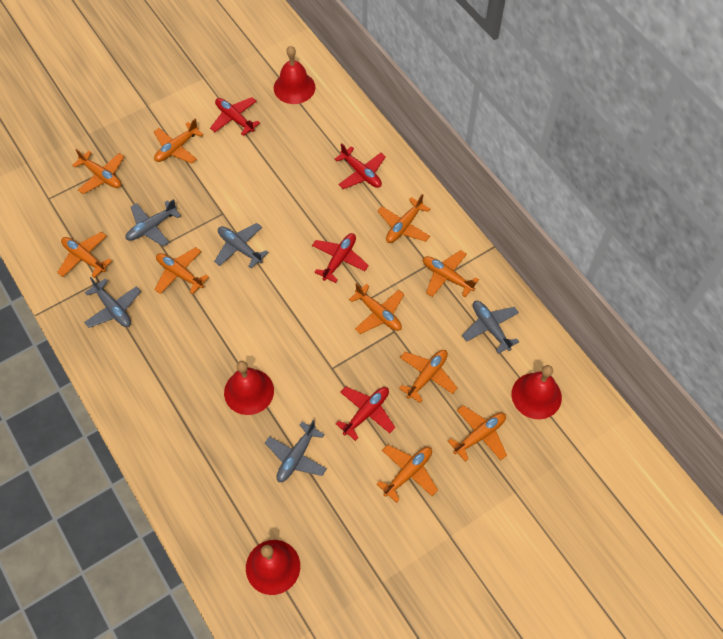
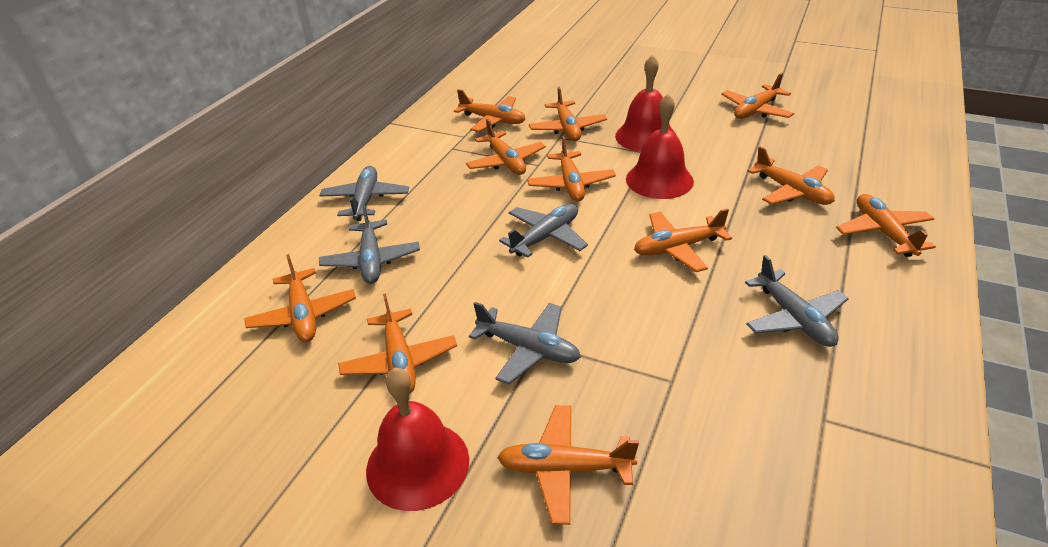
orange plane: 10 -> 11
red bell: 4 -> 3
red plane: 4 -> 0

